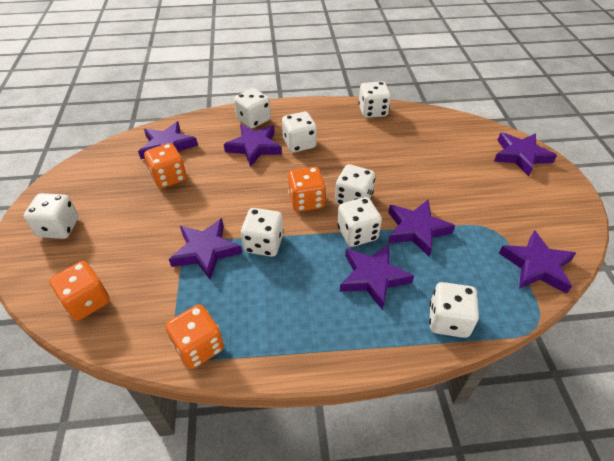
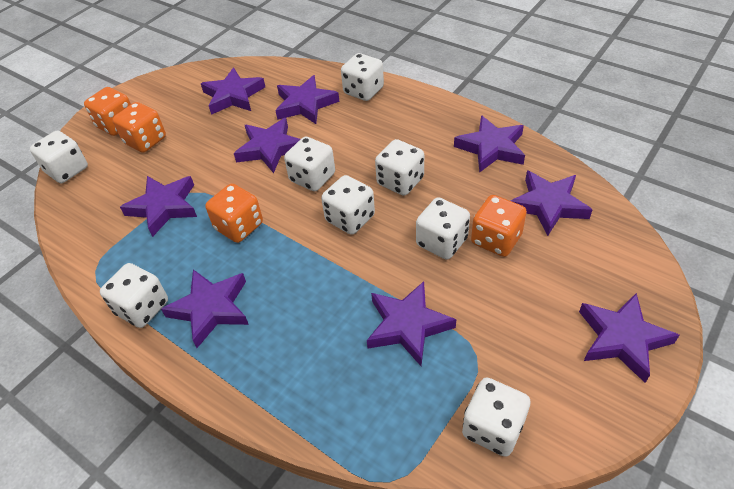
purple star: 7 -> 9

